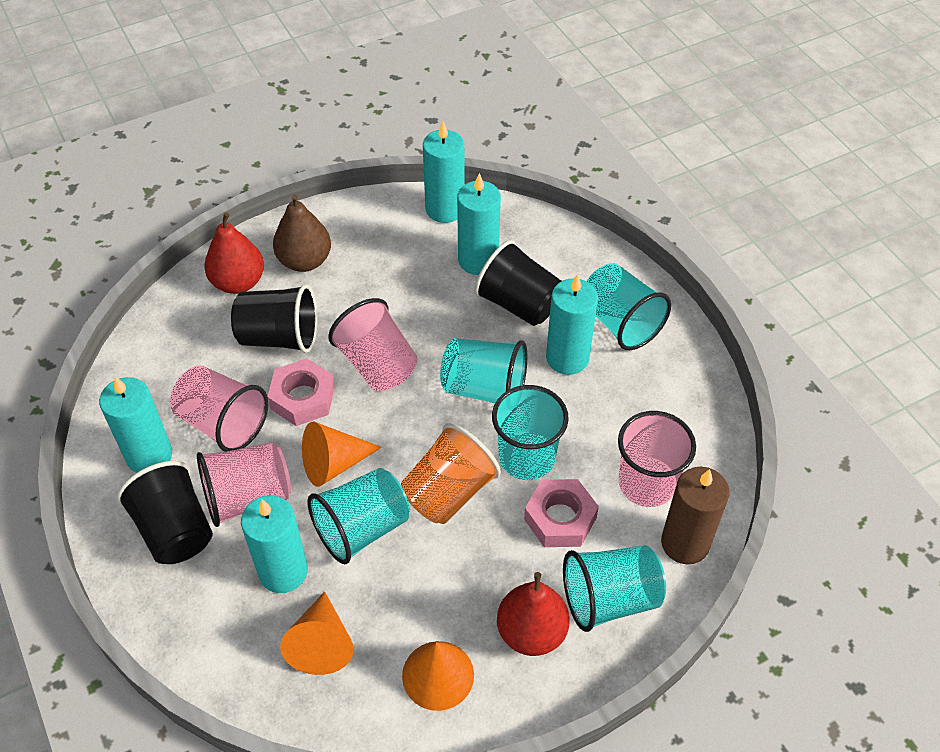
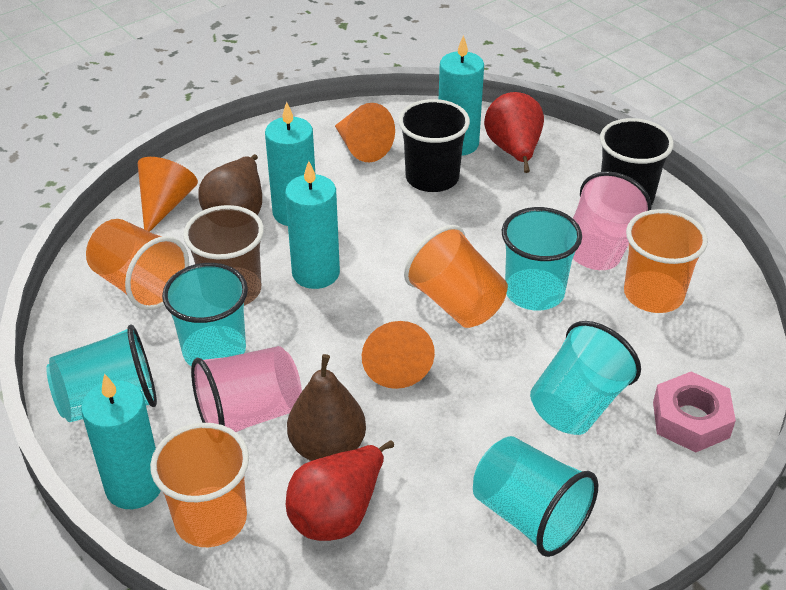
black cup: 3 -> 2
brown candle: 1 -> 0
brown cup: 0 -> 1
brown pear: 1 -> 2
orange cup: 1 -> 4
pink cup: 4 -> 2
pink nut: 2 -> 1
turquoise candle: 5 -> 4

